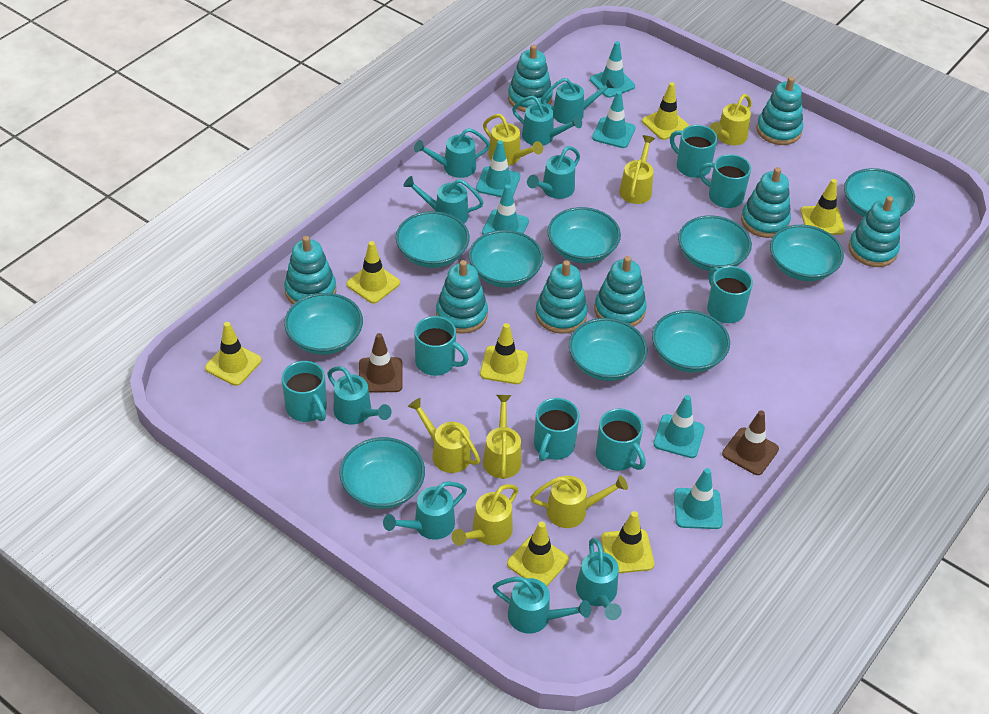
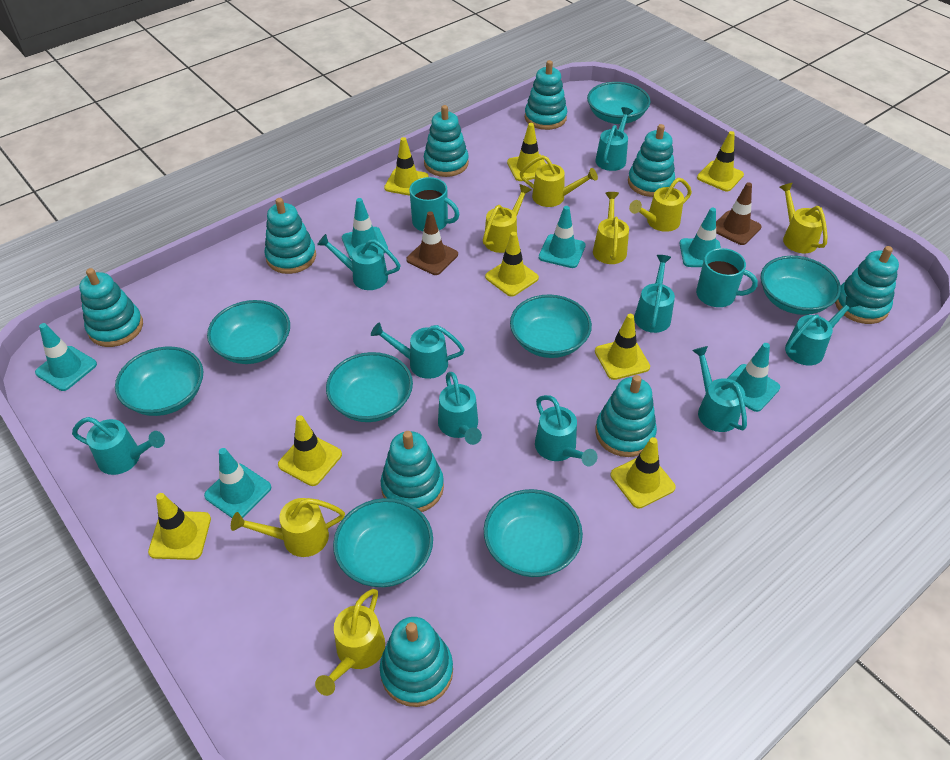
turquoise bowl: 10 -> 8
turquoise mug: 7 -> 2
turquoise stacking toy: 8 -> 9
yellow traffic cone: 7 -> 8

